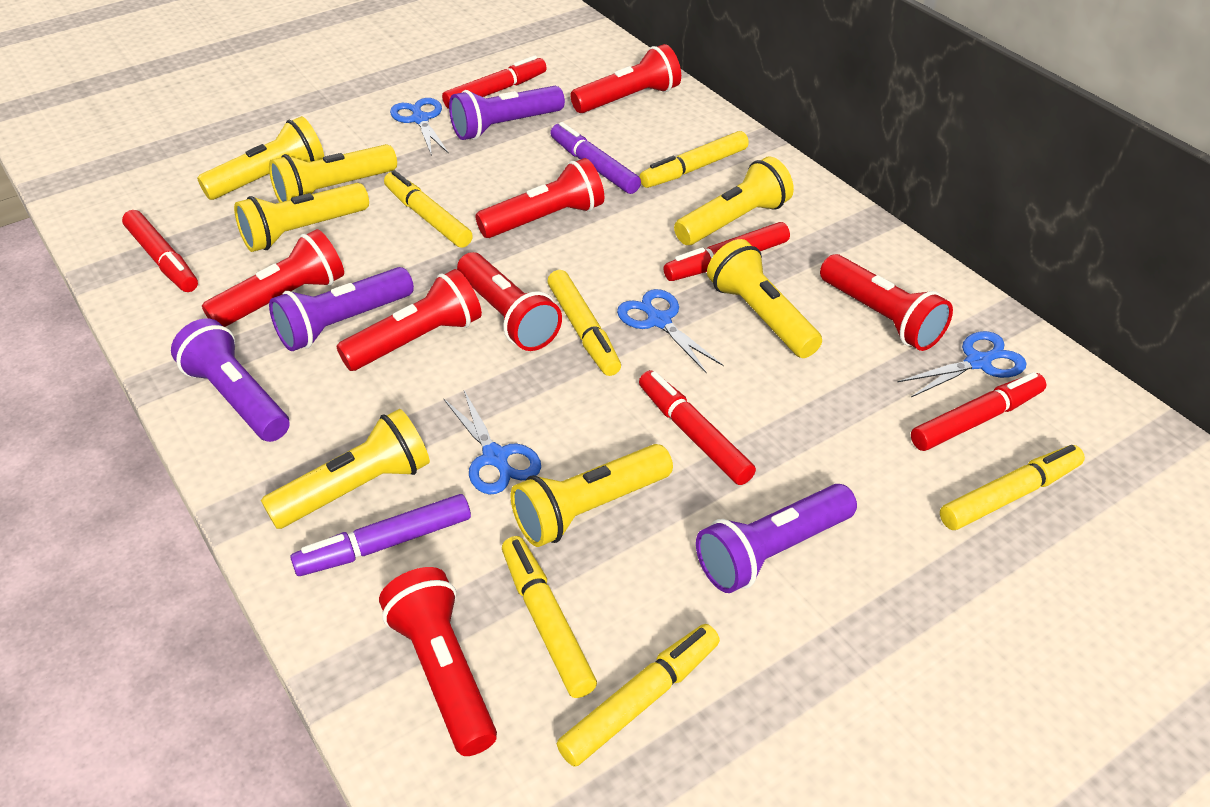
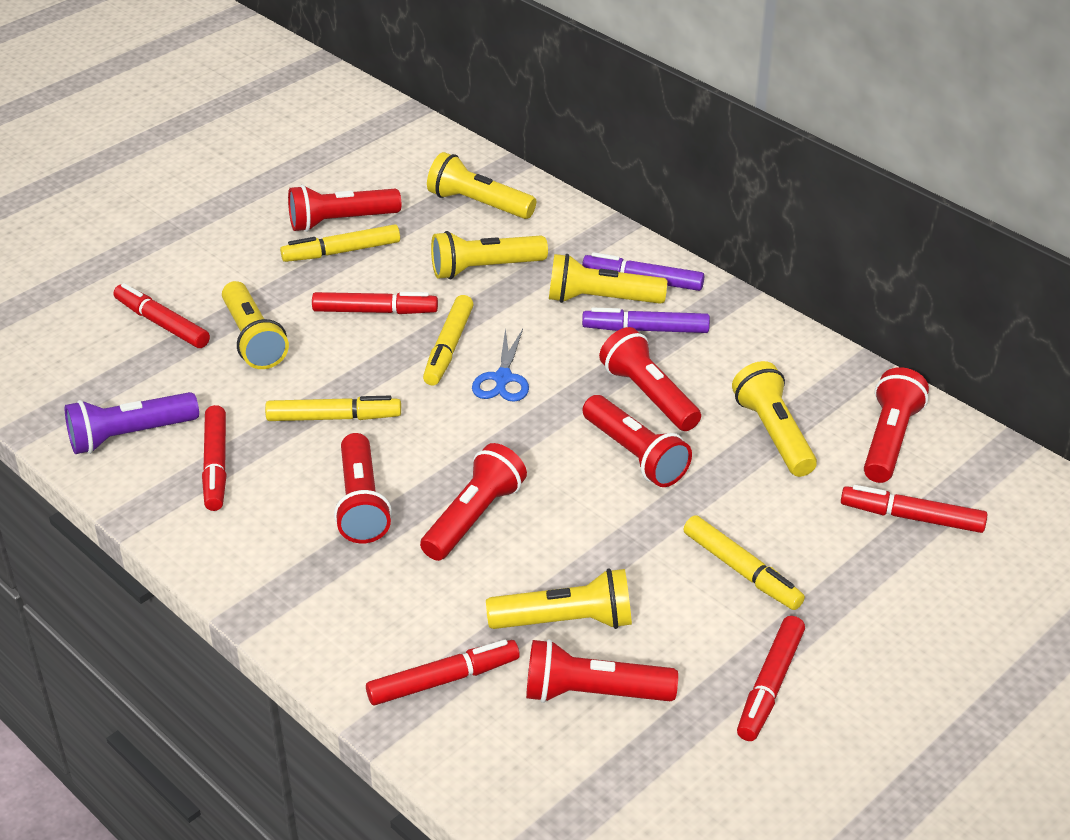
blue scissors: 4 -> 1
purple flashlight: 4 -> 1
red marker: 5 -> 6
yellow flashlight: 7 -> 6
yellow marker: 6 -> 4

